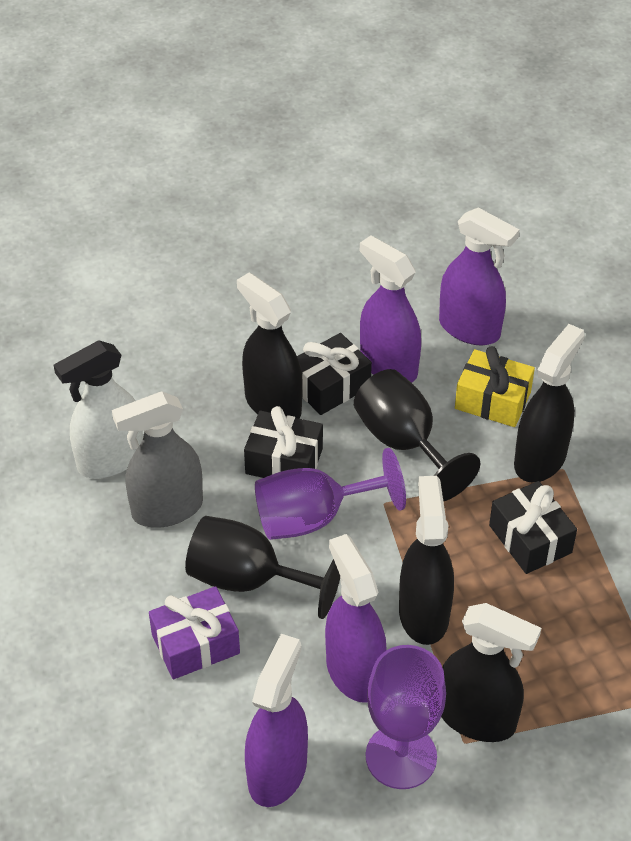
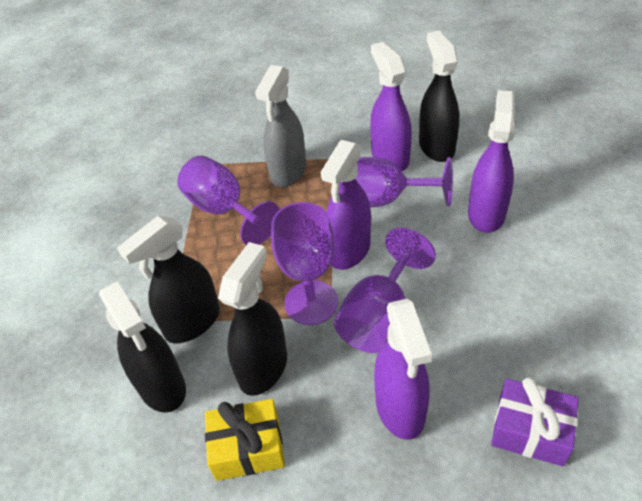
black gift: 3 -> 0
black goblet: 2 -> 0
purple goblet: 2 -> 4
white spray bottle: 1 -> 0

